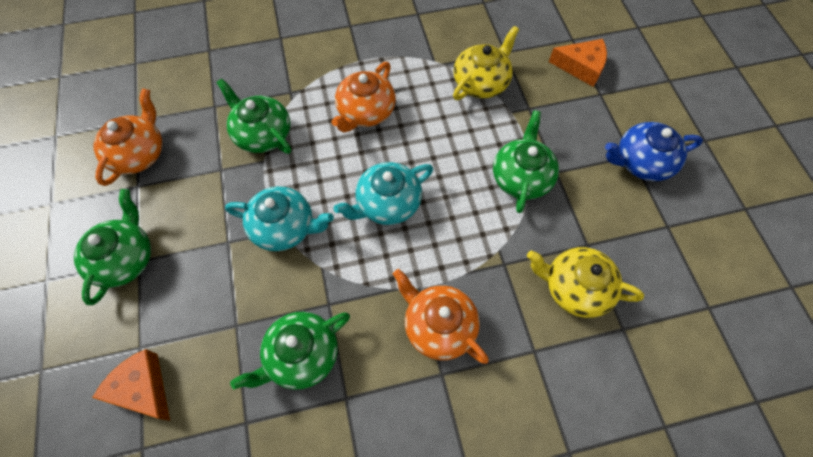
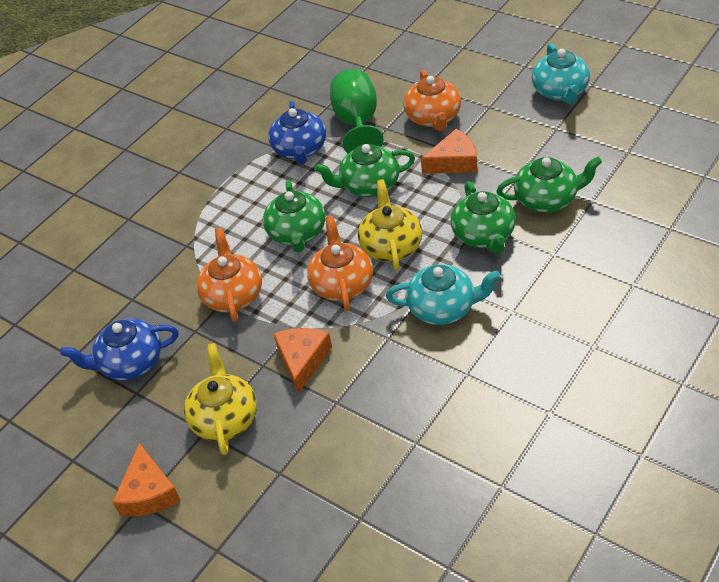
blue teapot: 1 -> 2
green goblet: 0 -> 1
orange cheese: 2 -> 3

